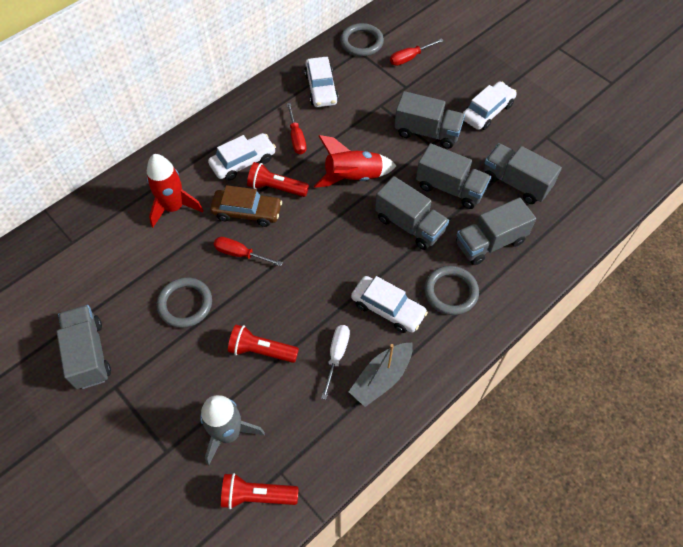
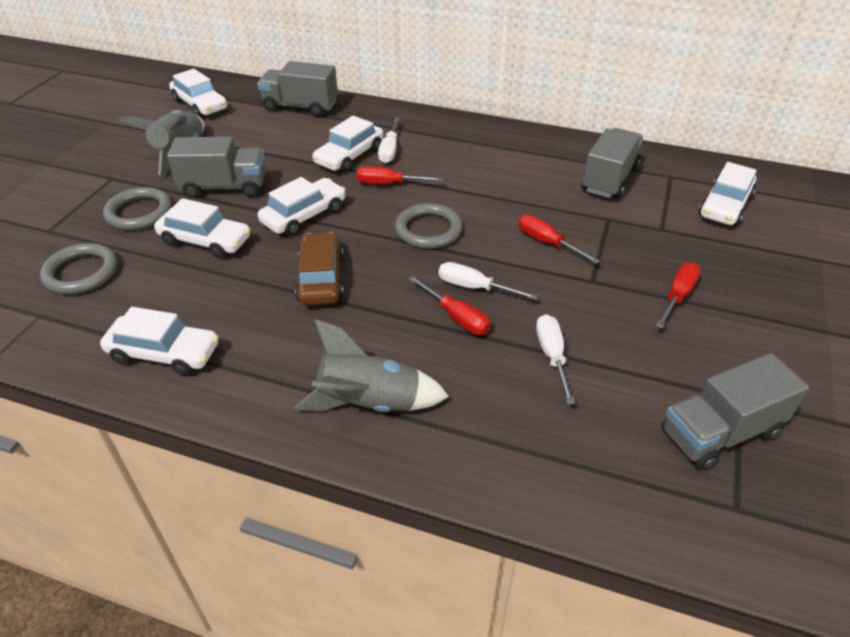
grey boat: 1 -> 0
grey rocket: 1 -> 2
grey truck: 6 -> 4
red flashlight: 3 -> 0
red rocket: 2 -> 0
red screwdriver: 3 -> 4
white car: 4 -> 6
white screwdriver: 1 -> 3

